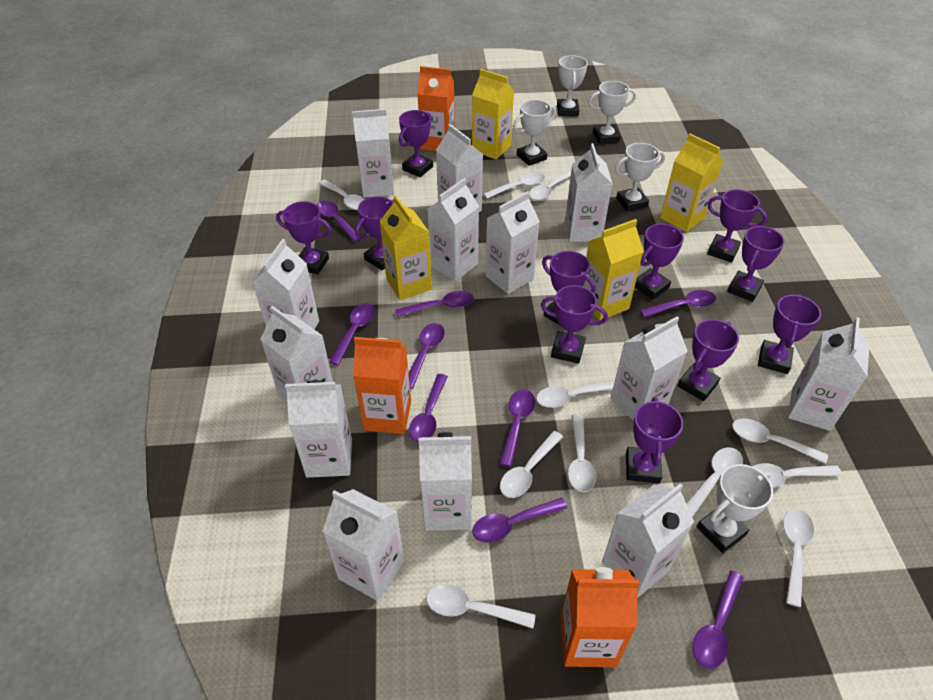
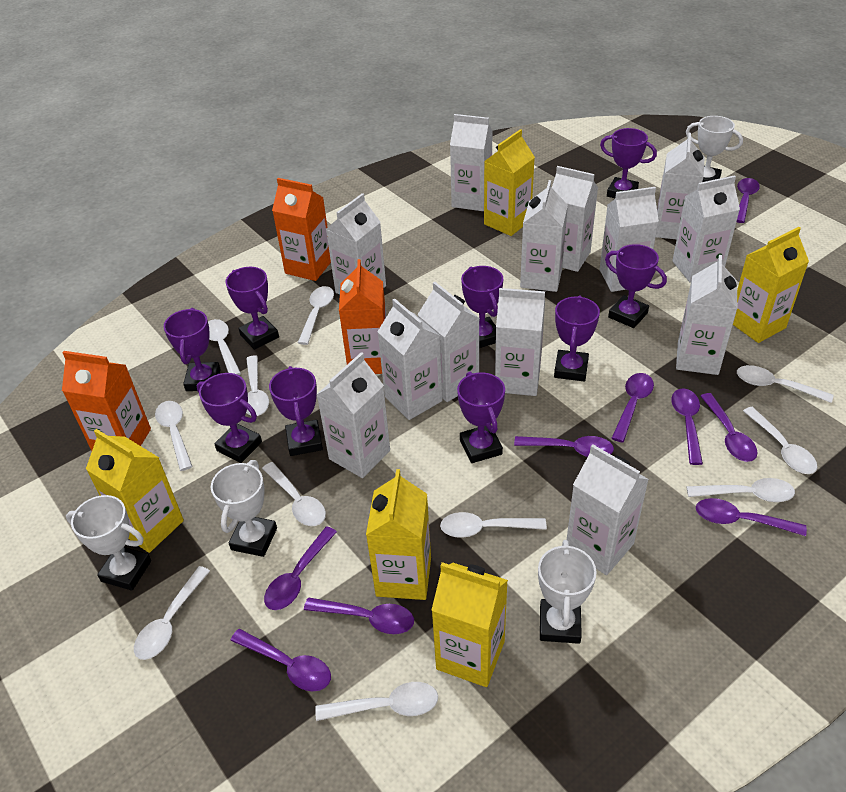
purple trophy: 11 -> 9
white trophy: 5 -> 4
yellow carton: 4 -> 5

